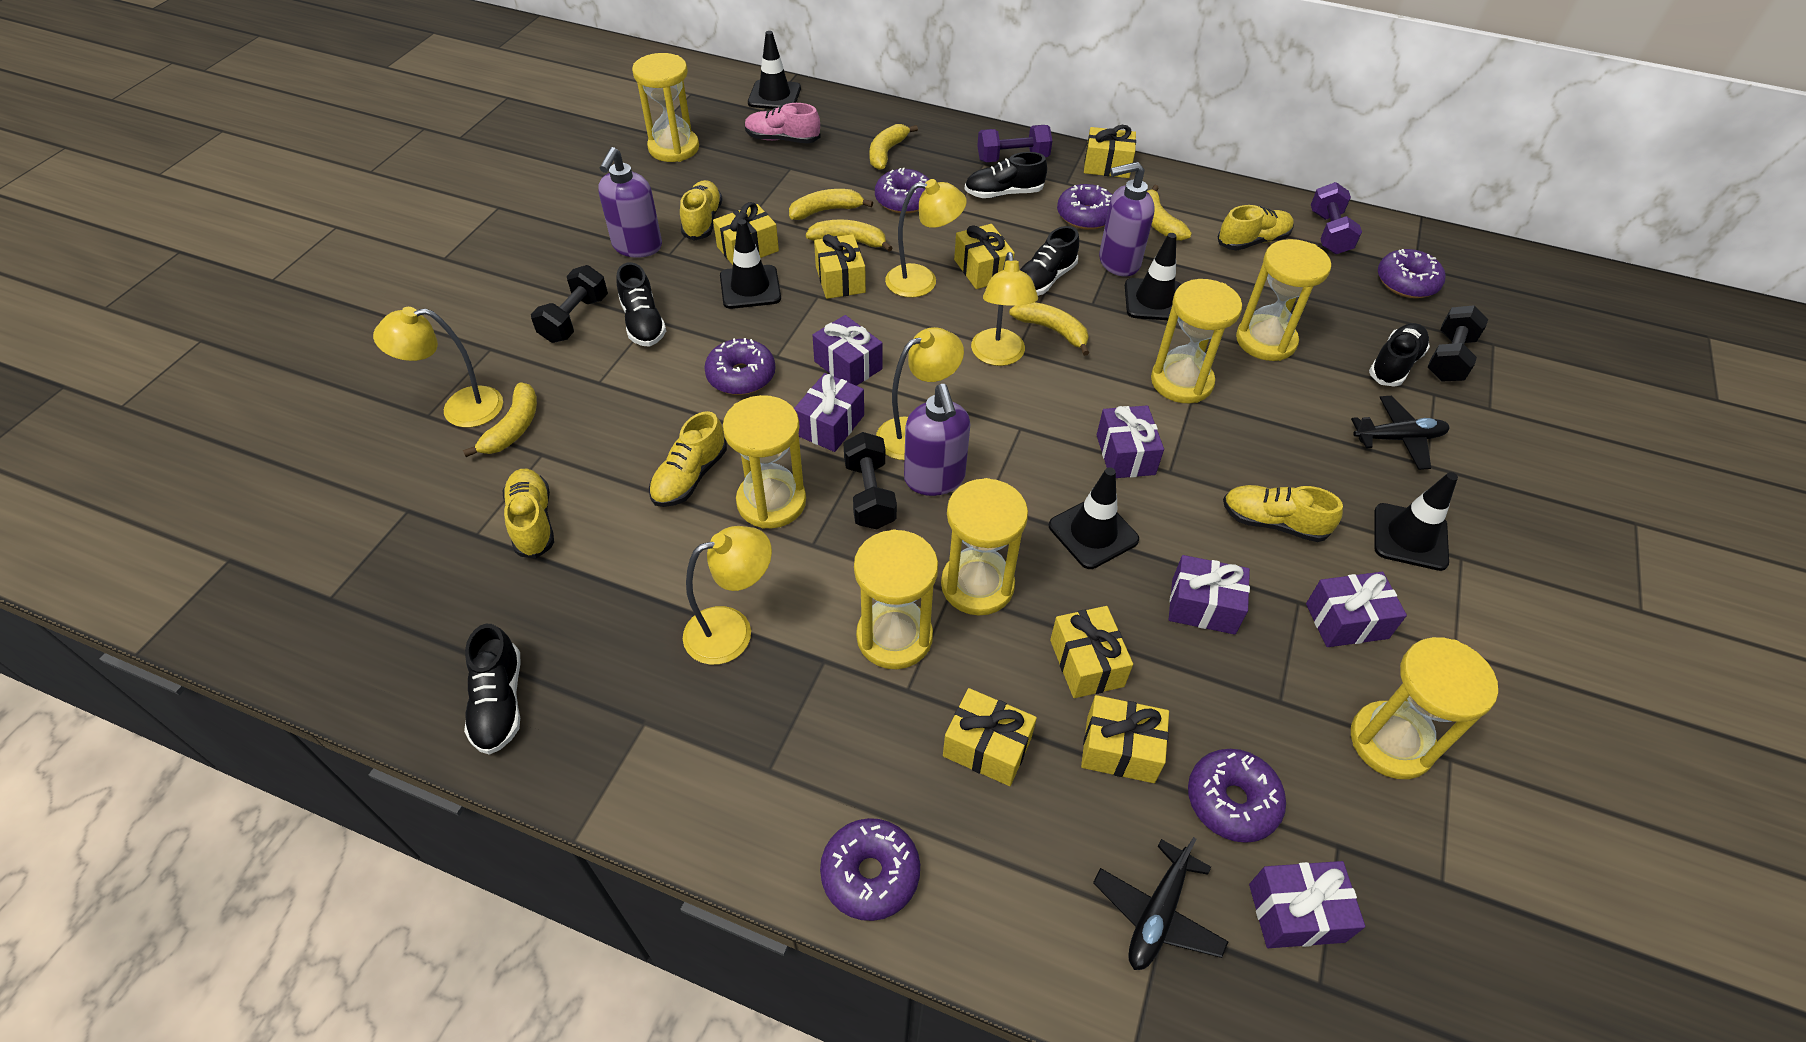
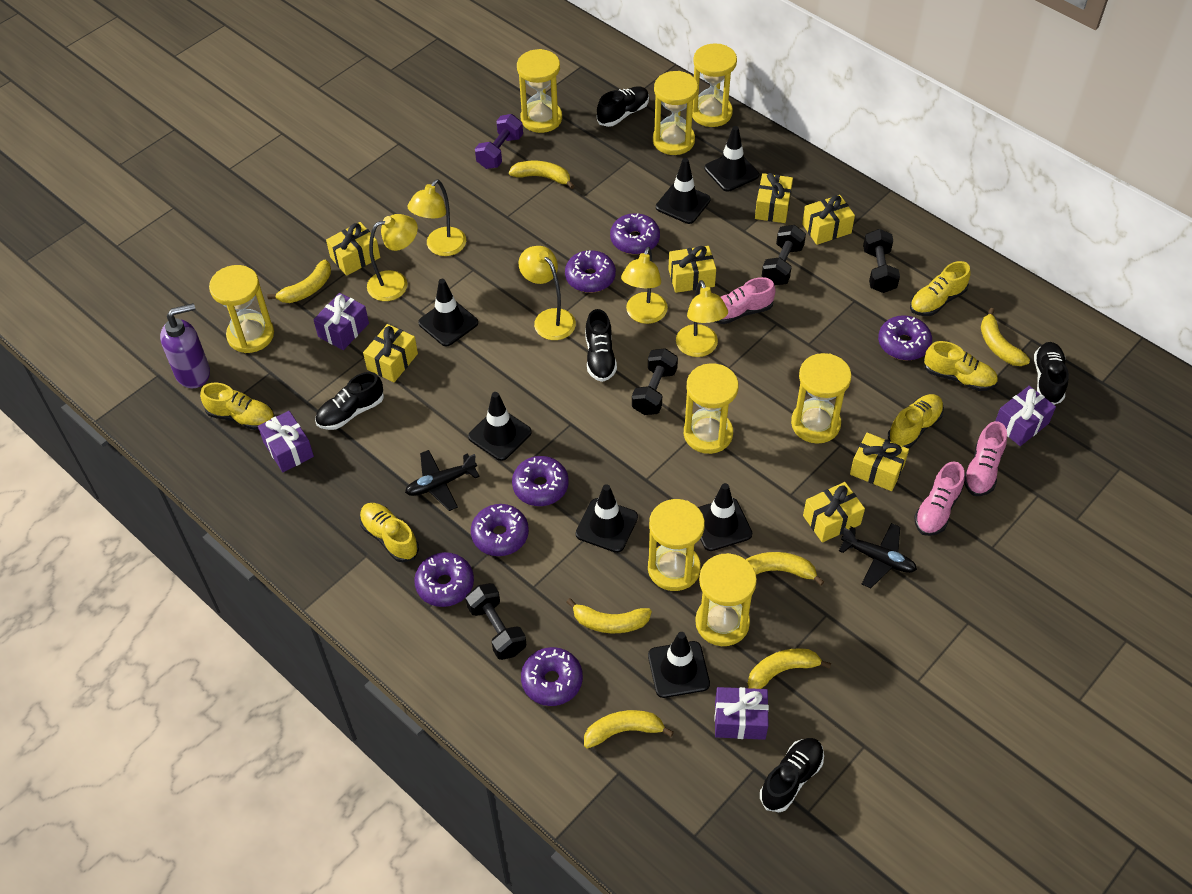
black dumbbell: 3 -> 4
black traffic cone: 5 -> 7
pink shoe: 1 -> 3
purple donut: 6 -> 7
purple dumbbell: 2 -> 1
purple gift: 6 -> 4
purple soap dispenser: 3 -> 1
yellow banana: 6 -> 7
yellow hourglass: 7 -> 8

